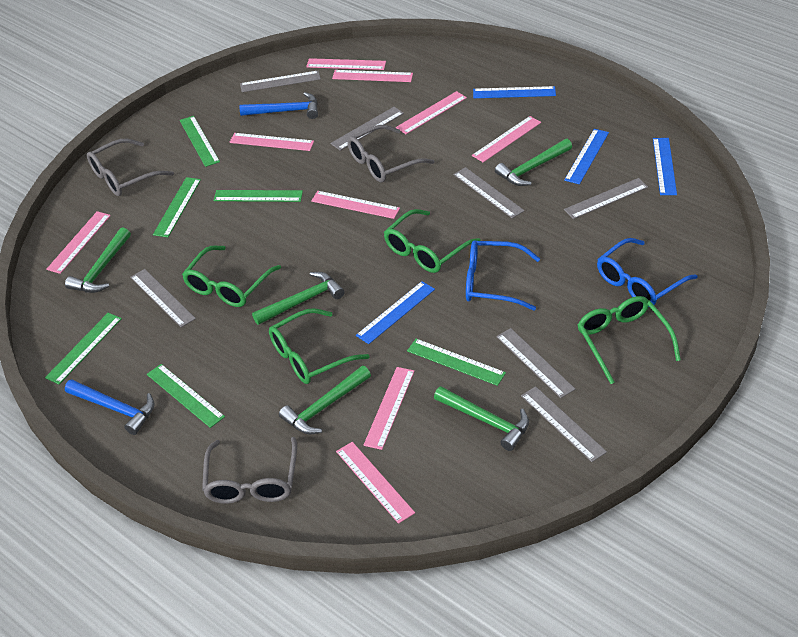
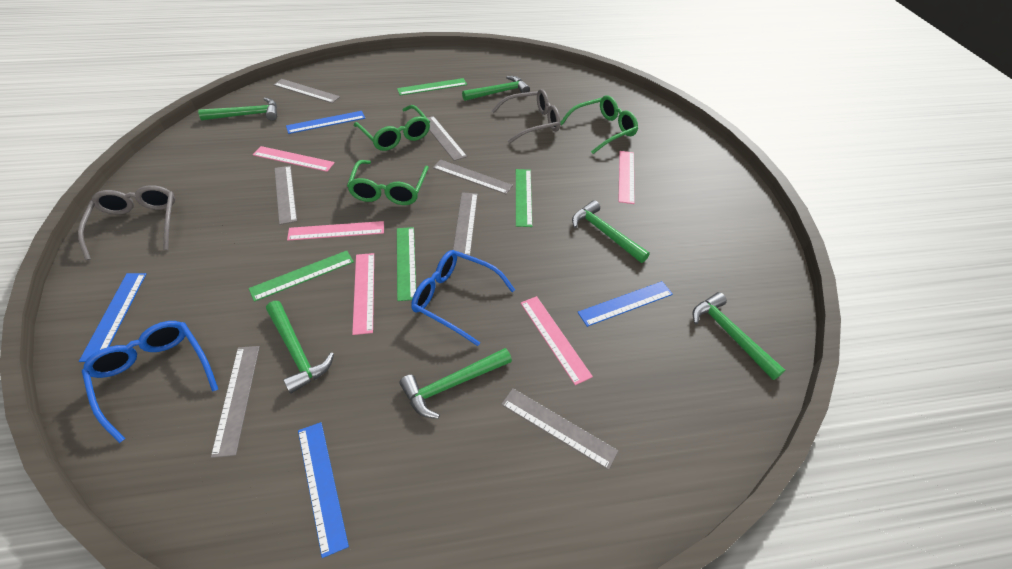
blue hammer: 2 -> 0
green glasses: 4 -> 3
green hammer: 5 -> 6
green ruler: 6 -> 4
grey glasses: 3 -> 2
pink ruler: 9 -> 5

